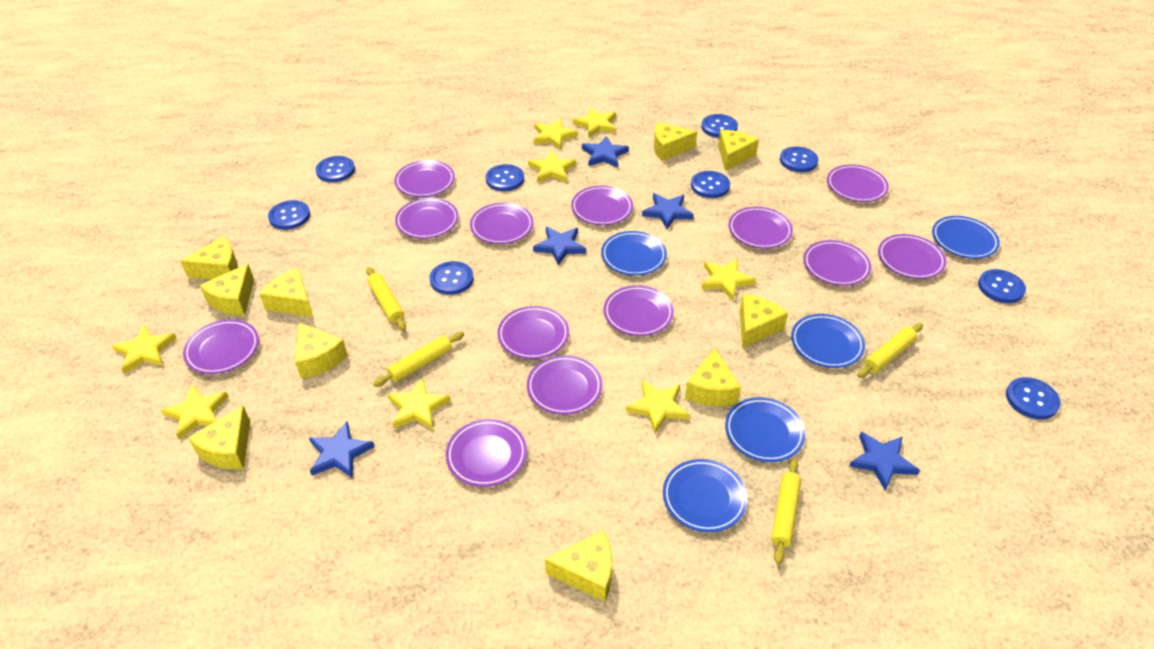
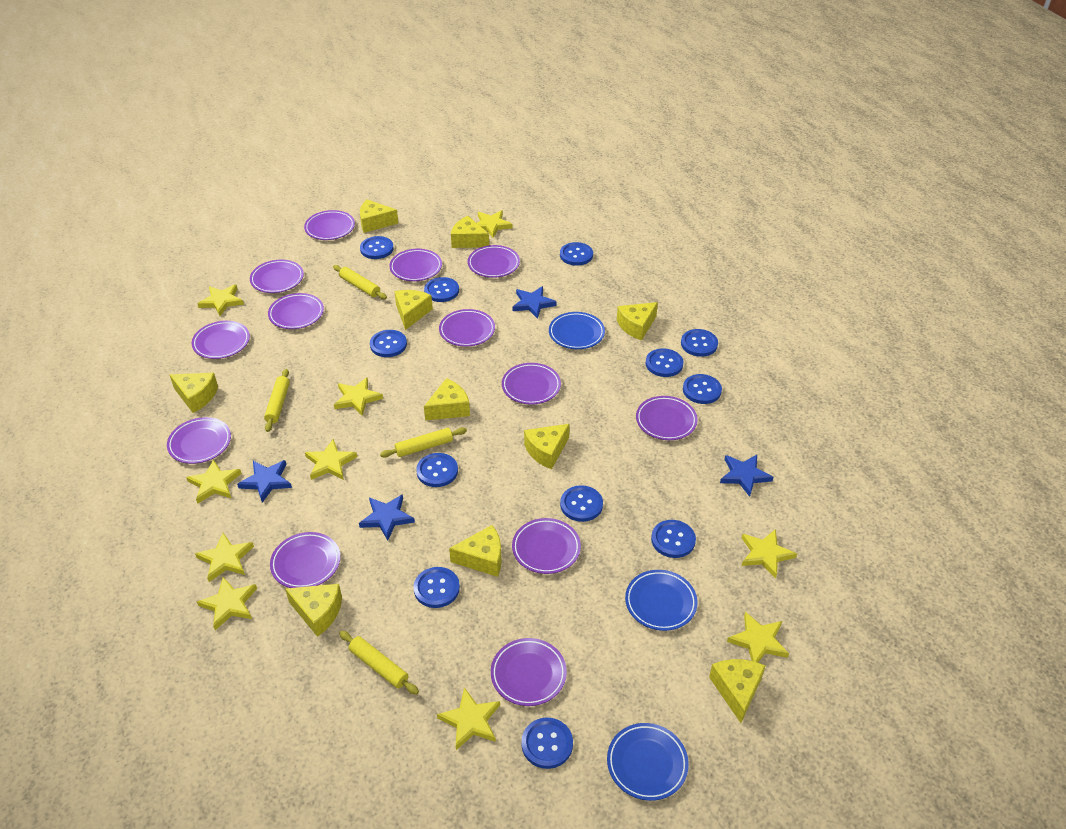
blue button: 9 -> 12
blue plate: 5 -> 3
blue star: 5 -> 4
yellow star: 8 -> 10

